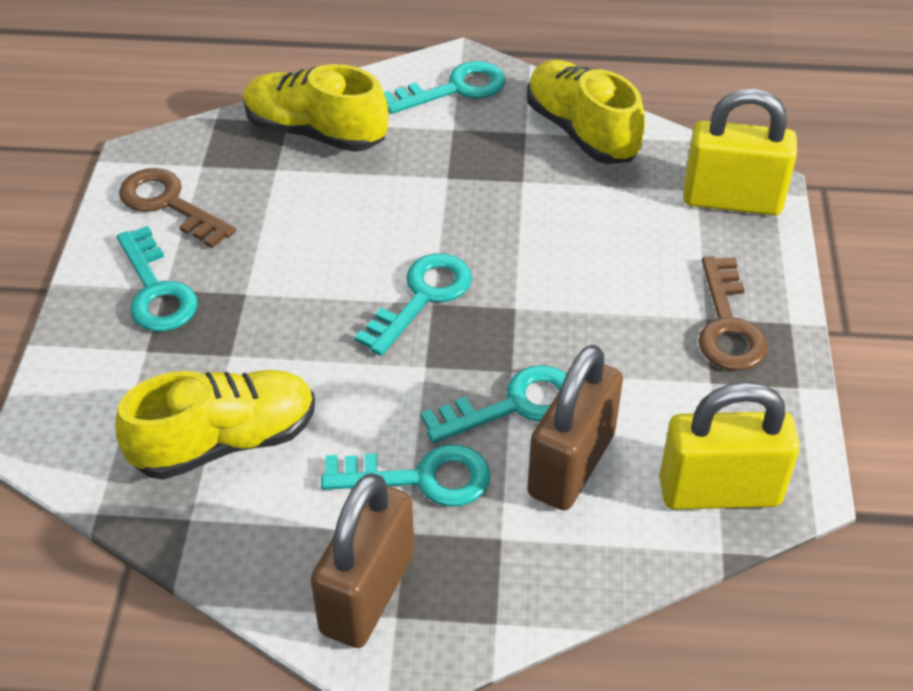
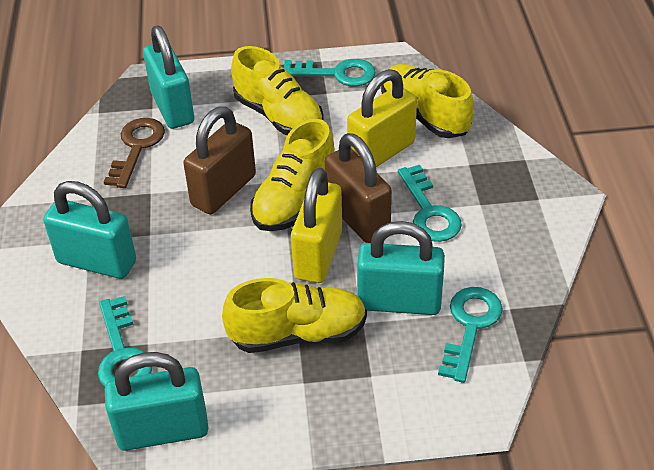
brown key: 2 -> 1
turquoise key: 5 -> 4
turquoise padlock: 0 -> 4
yellow shoe: 3 -> 4

